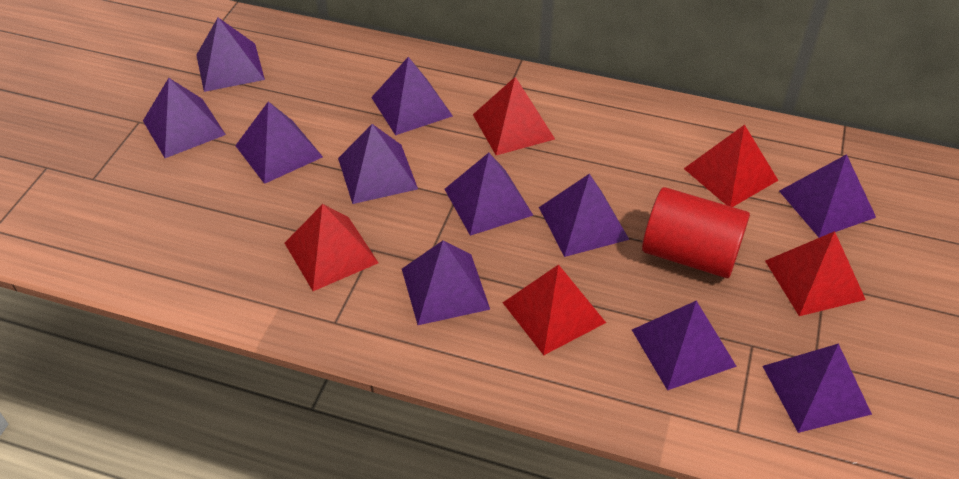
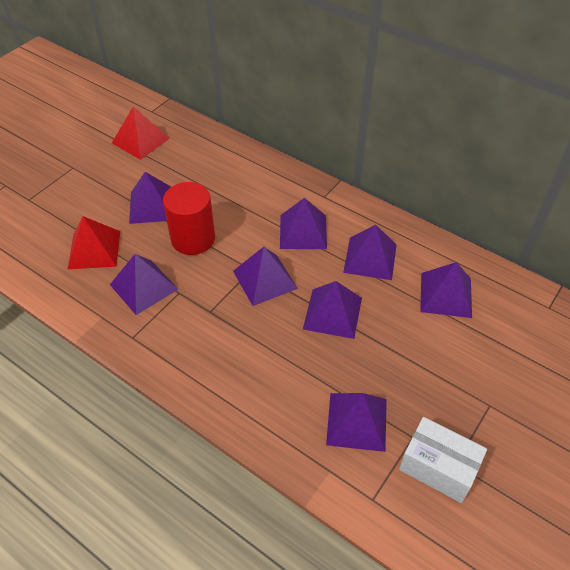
purple pyramid: 11 -> 8
red pyramid: 5 -> 2
white box: 0 -> 1

